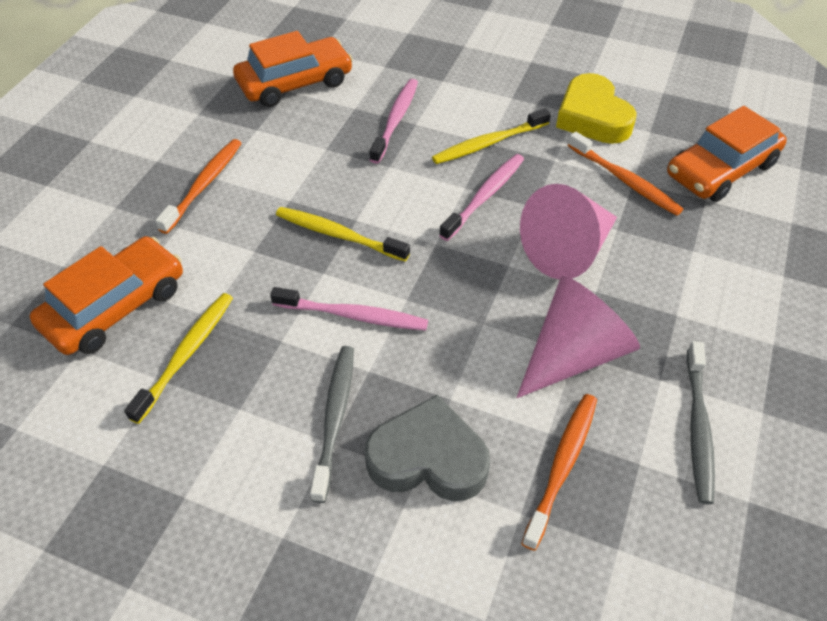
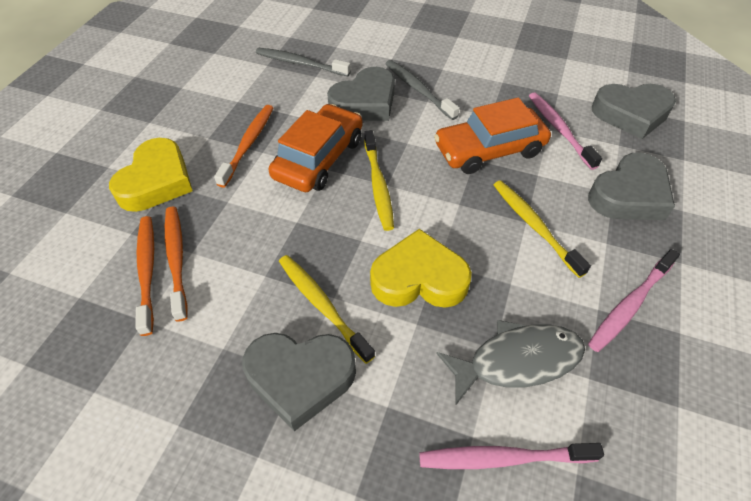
grey fish: 0 -> 1
grey heart: 1 -> 4
orange car: 3 -> 2
pink cone: 2 -> 0
yellow heart: 1 -> 2

